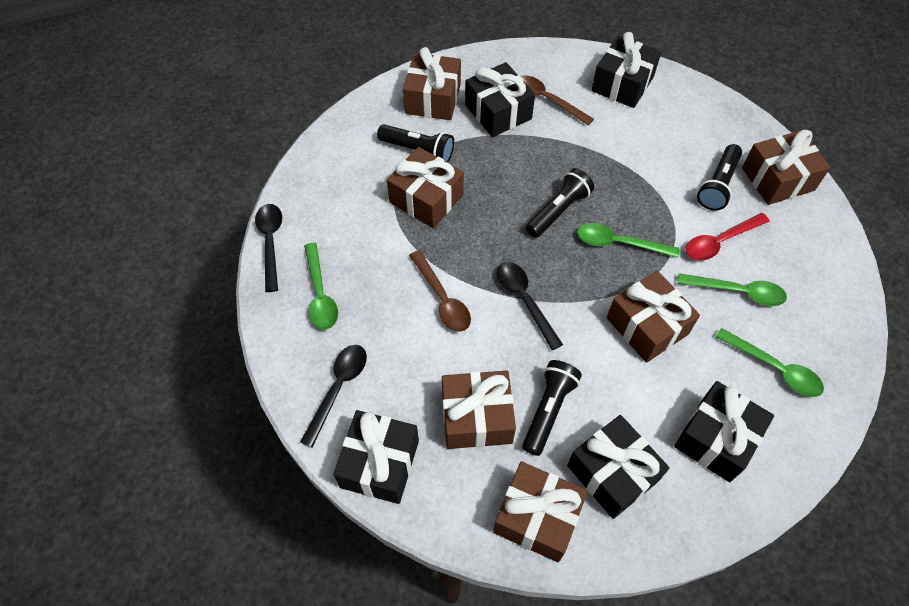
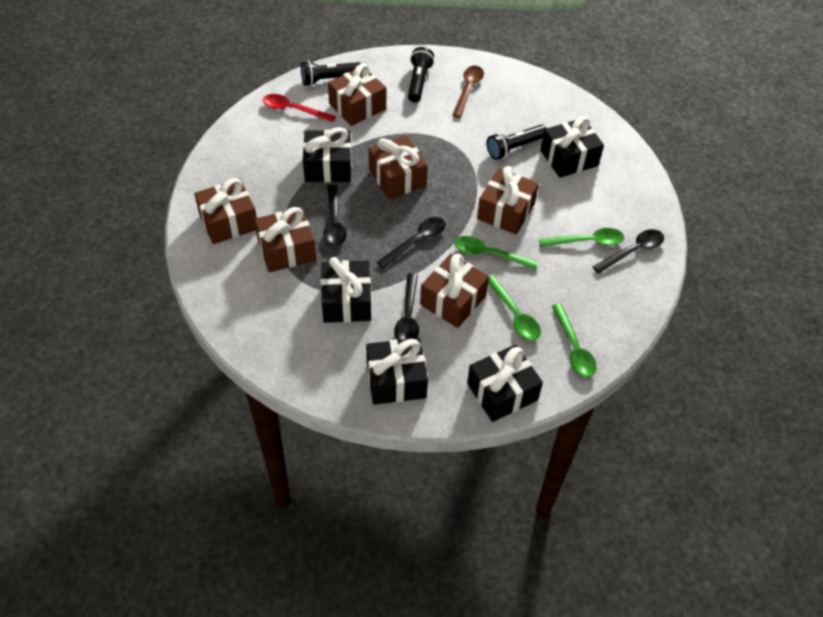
black flashlight: 4 -> 3
black spoon: 3 -> 4
brown spoon: 2 -> 1

